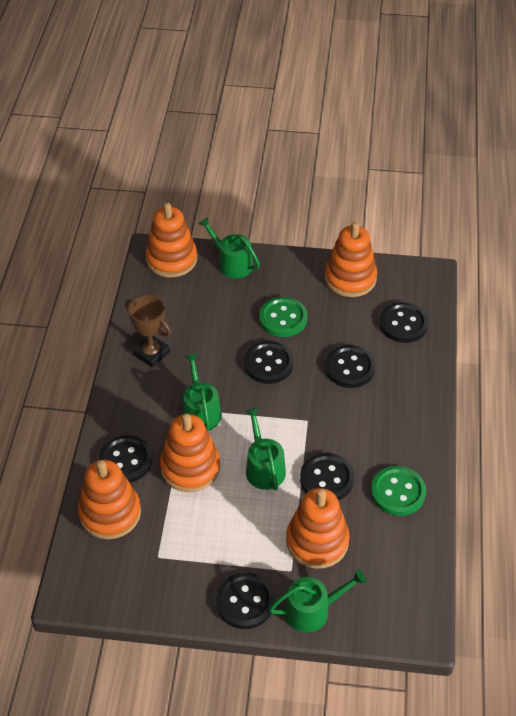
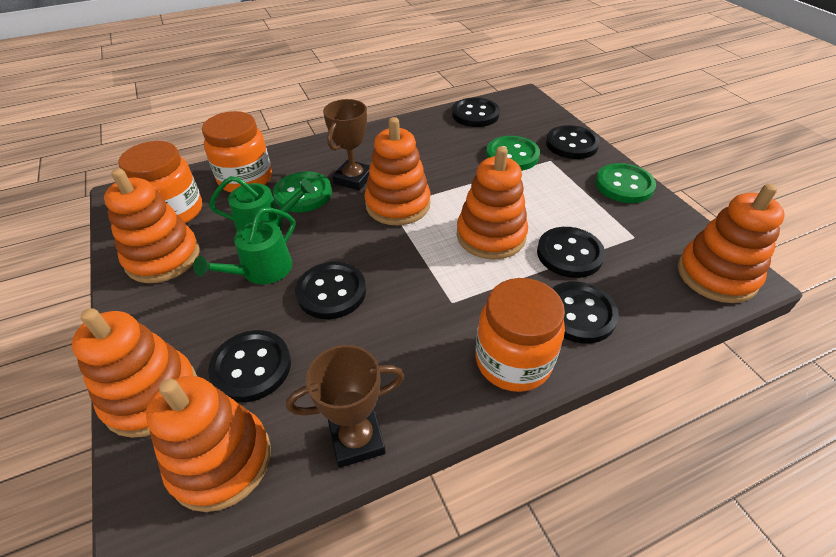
brown trophy: 1 -> 2
green button: 2 -> 3
green watering can: 4 -> 2
orange jar: 0 -> 3
orange stacking toy: 5 -> 6

